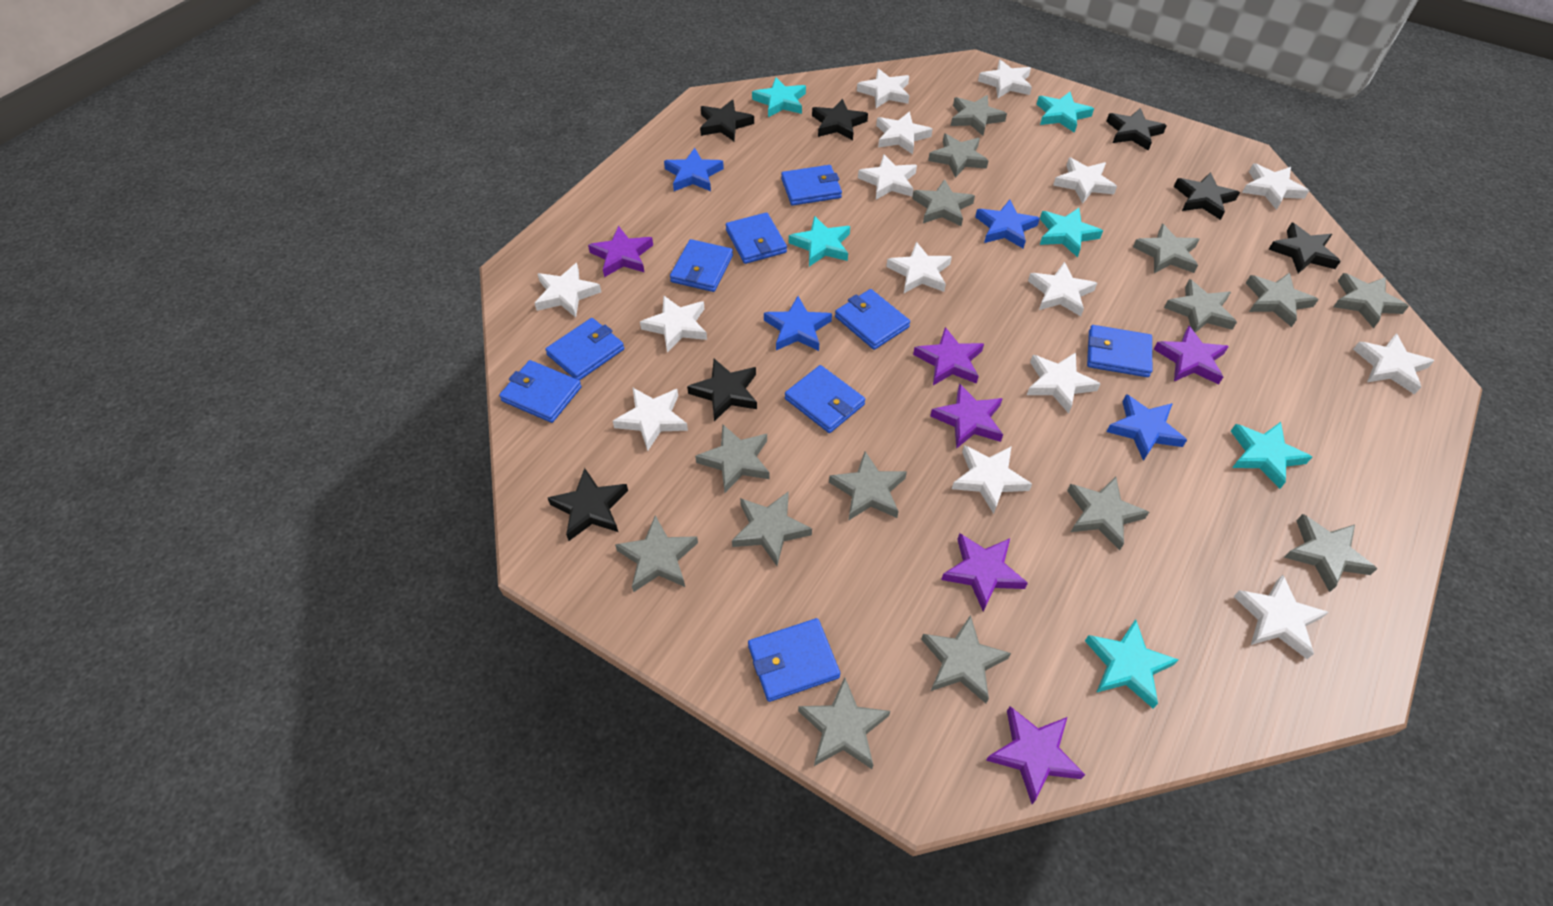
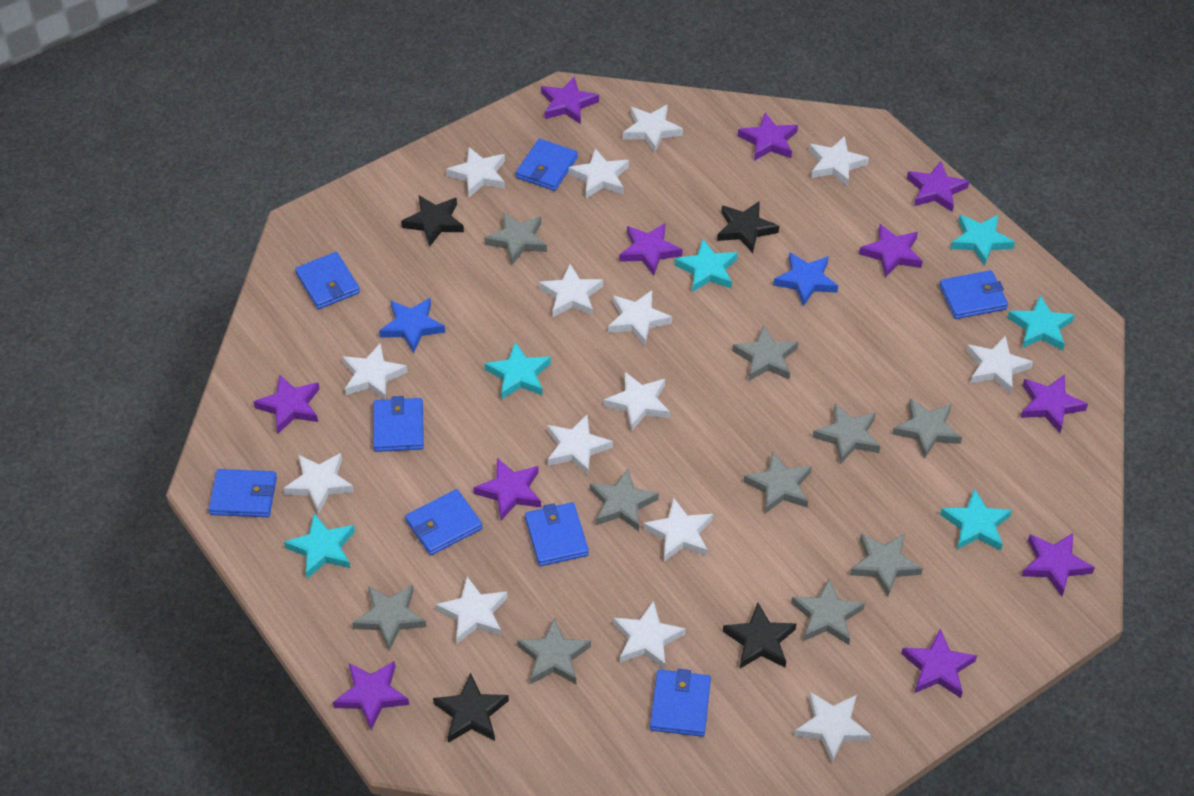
black star: 7 -> 4
blue star: 4 -> 2
blue wallet: 9 -> 8
grey star: 15 -> 10
purple star: 6 -> 11

